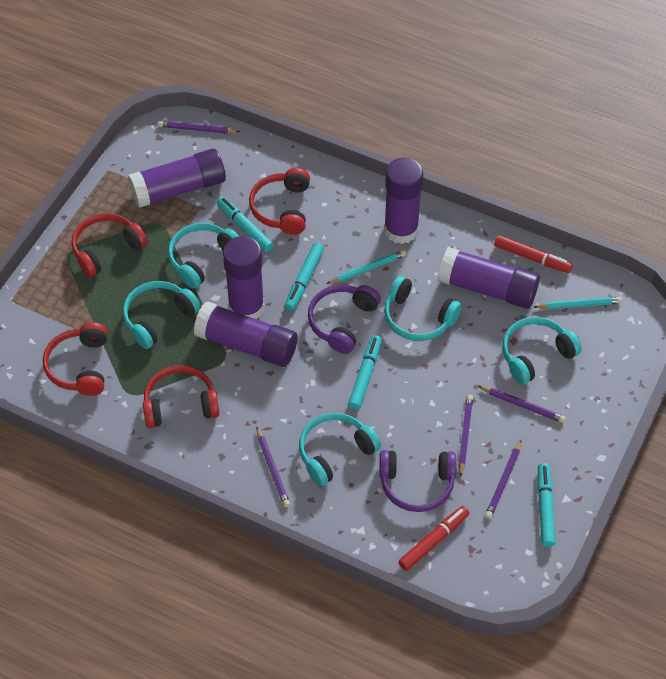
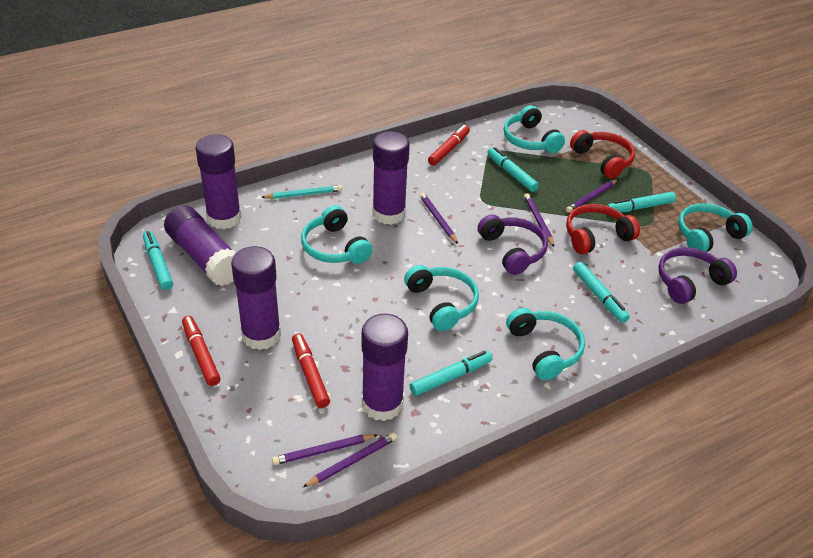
red headphones: 4 -> 2
red marker: 2 -> 3
turquoise marker: 4 -> 5
turquoise pencil: 2 -> 1

